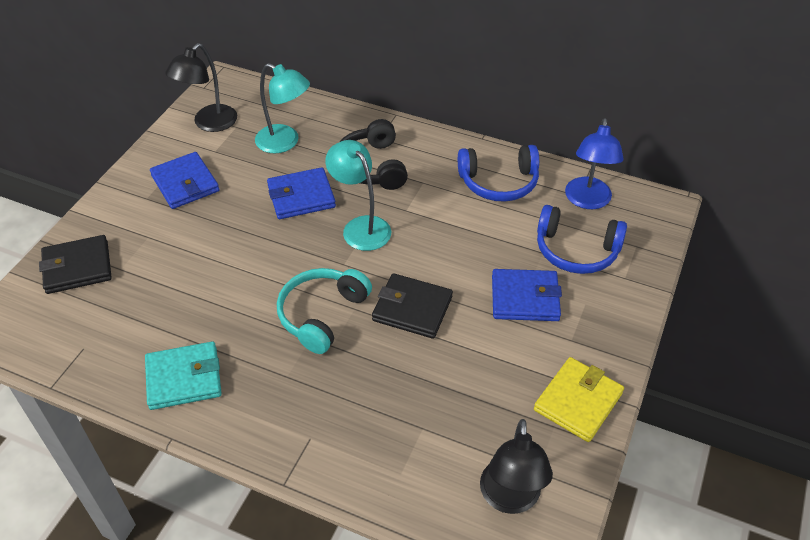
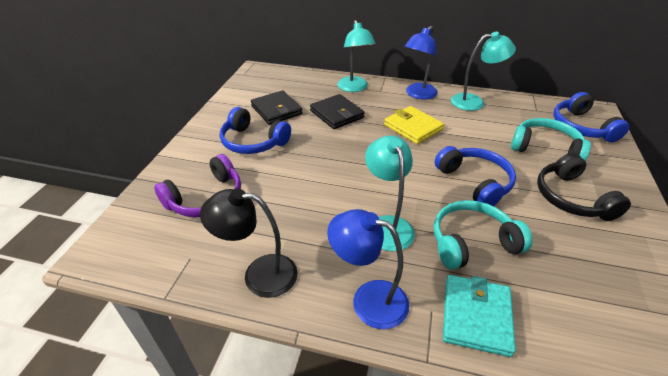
black lamp: 2 -> 1
blue headphones: 2 -> 3
blue lamp: 1 -> 2
blue wallet: 3 -> 0
purple headphones: 0 -> 1
turquoise headphones: 1 -> 2
turquoise lamp: 2 -> 3

